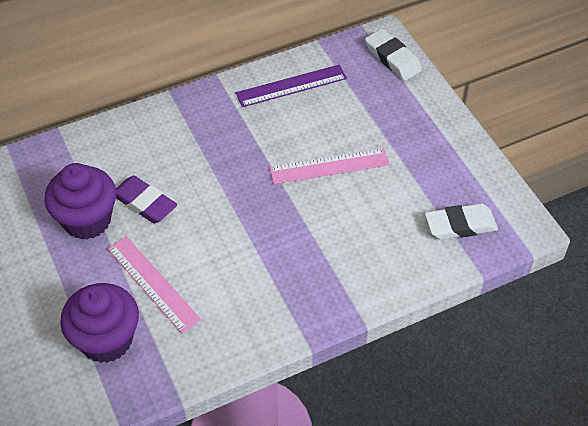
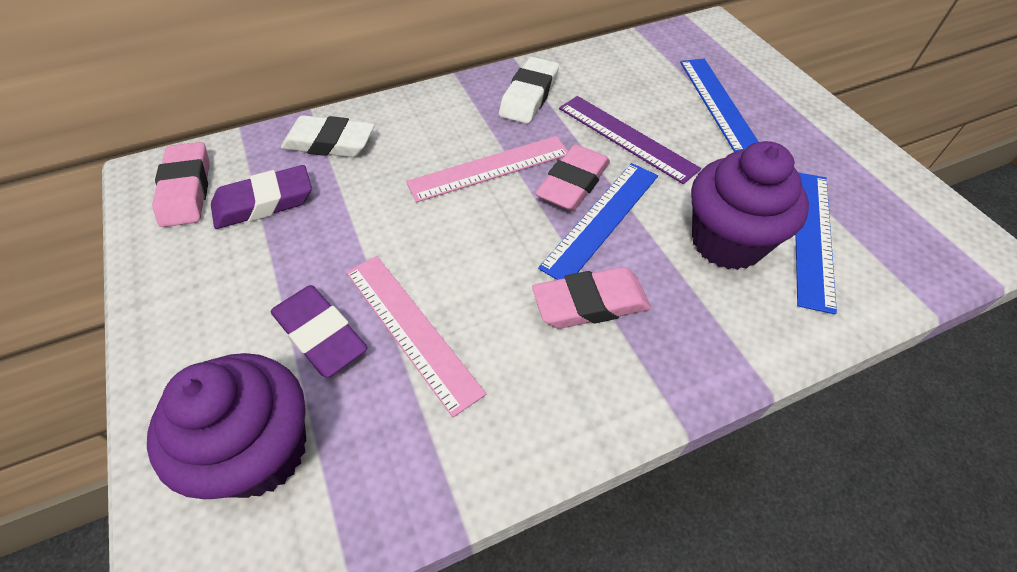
blue ruler: 0 -> 3
pink eraser: 0 -> 3
purple eraser: 1 -> 2

